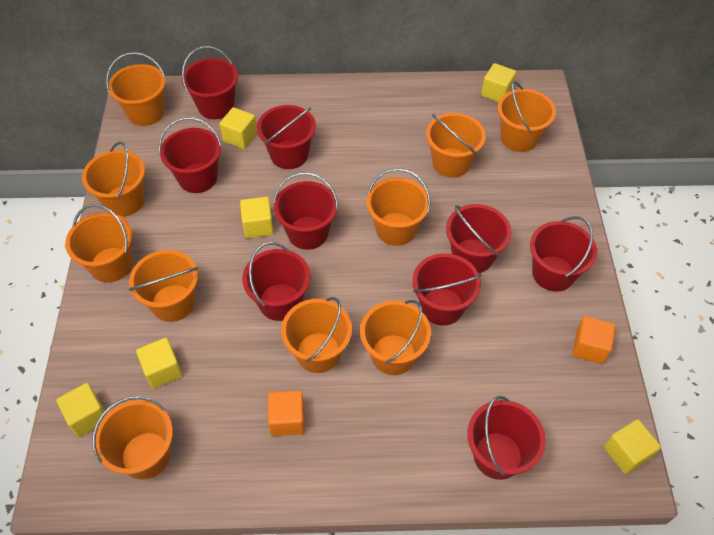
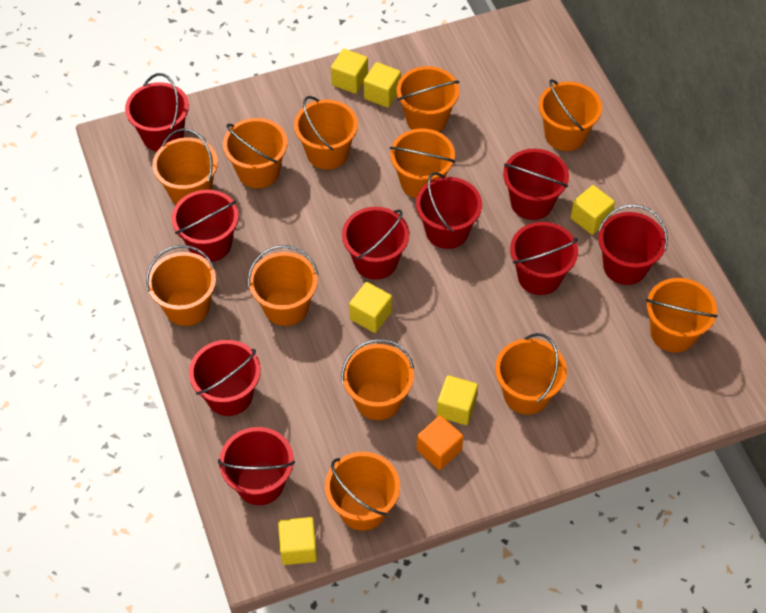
orange bucket: 10 -> 12
orange cube: 2 -> 1

